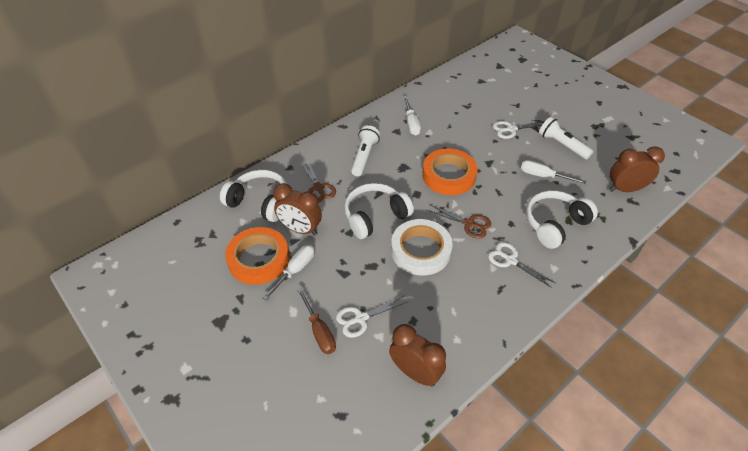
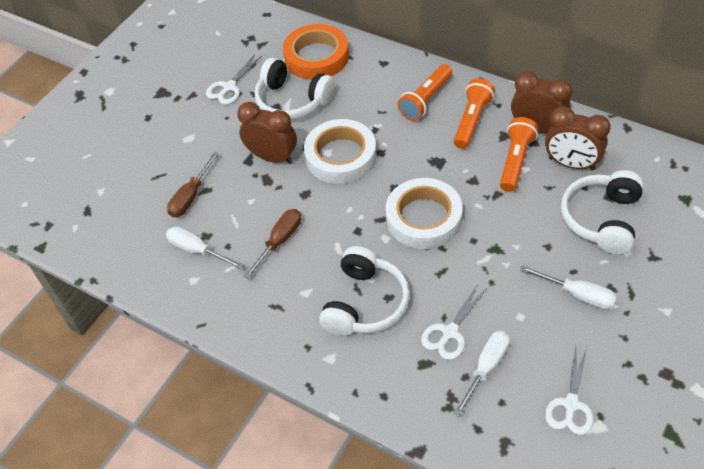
brown scissors: 2 -> 0
brown screwdriver: 1 -> 2
orange flashlight: 0 -> 3
orange tape: 2 -> 1
white flashlight: 2 -> 0
white tape: 1 -> 2

